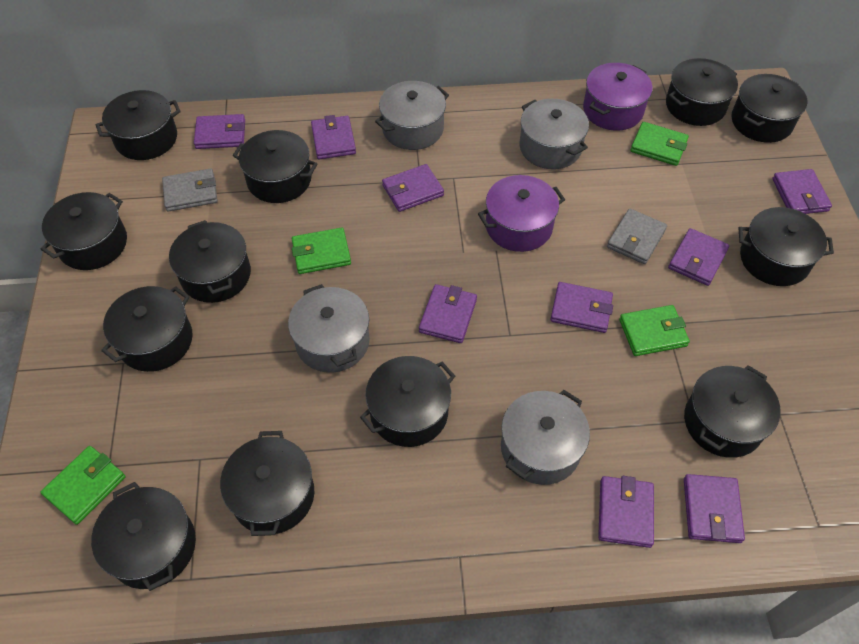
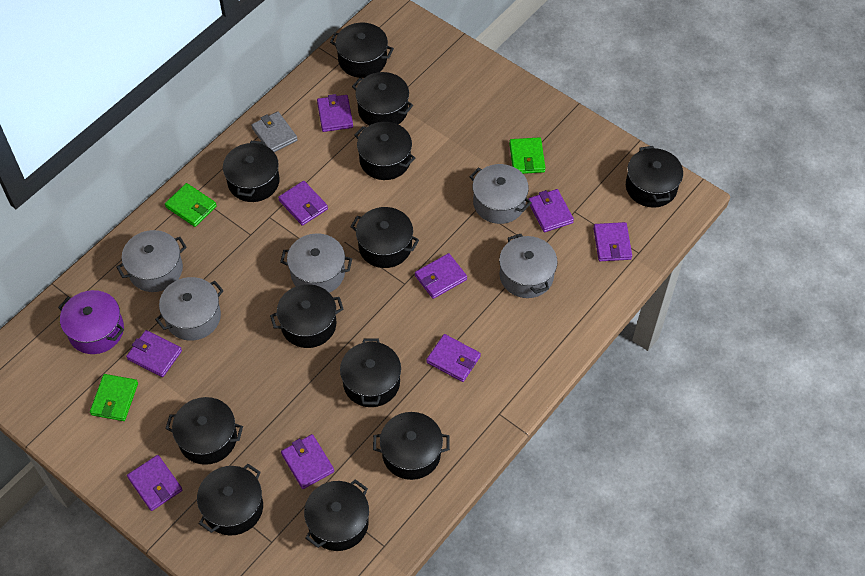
green wallet: 4 -> 3
grey pot: 4 -> 5
grey wallet: 2 -> 1
purple pot: 2 -> 1

